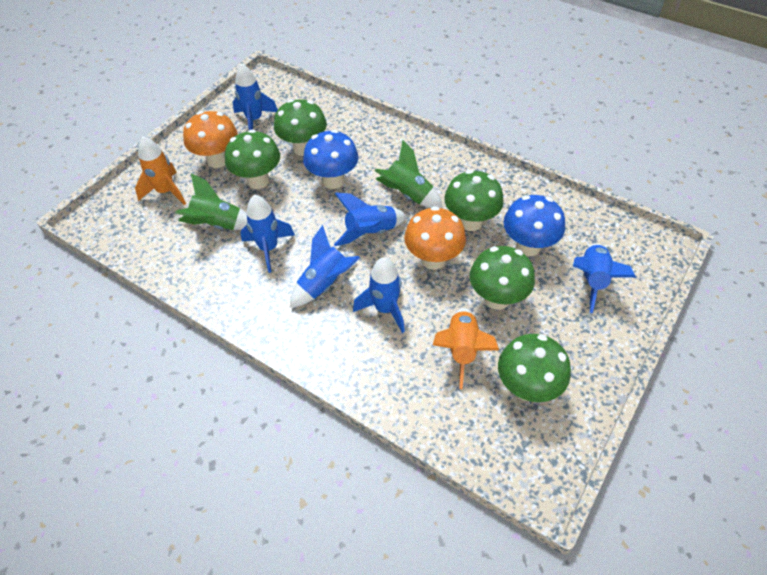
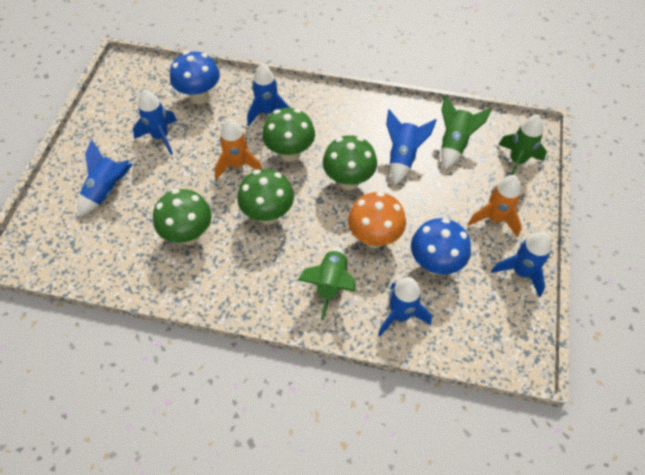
green mushroom: 5 -> 4
green rocket: 2 -> 3
orange mushroom: 2 -> 1

